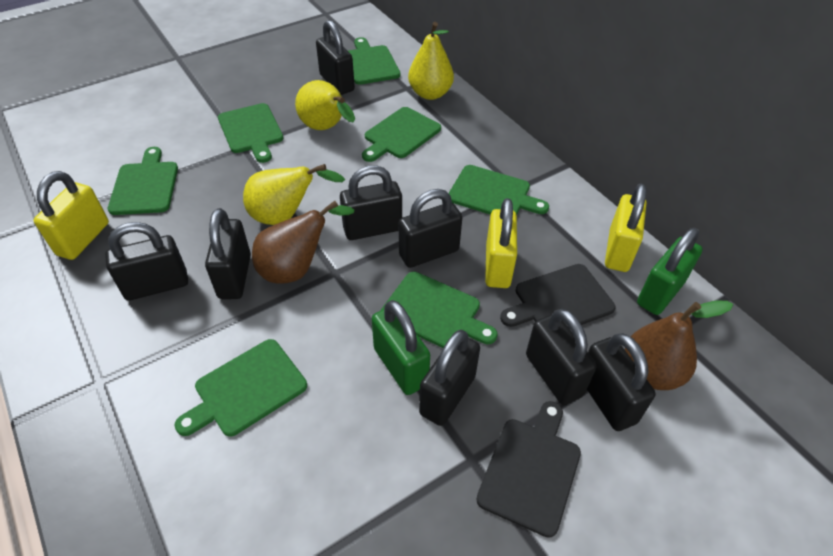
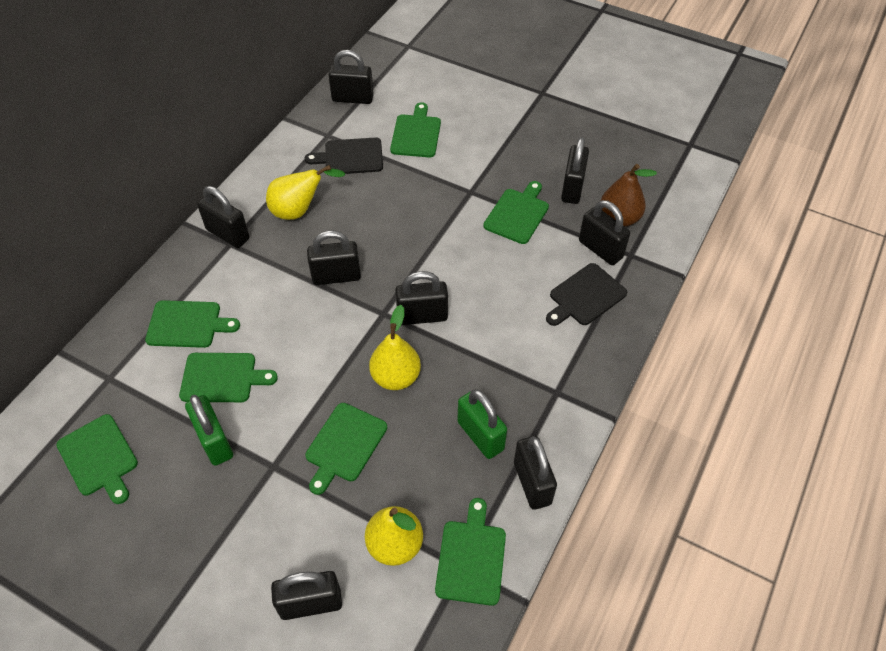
brown pear: 2 -> 1
yellow padlock: 3 -> 0

